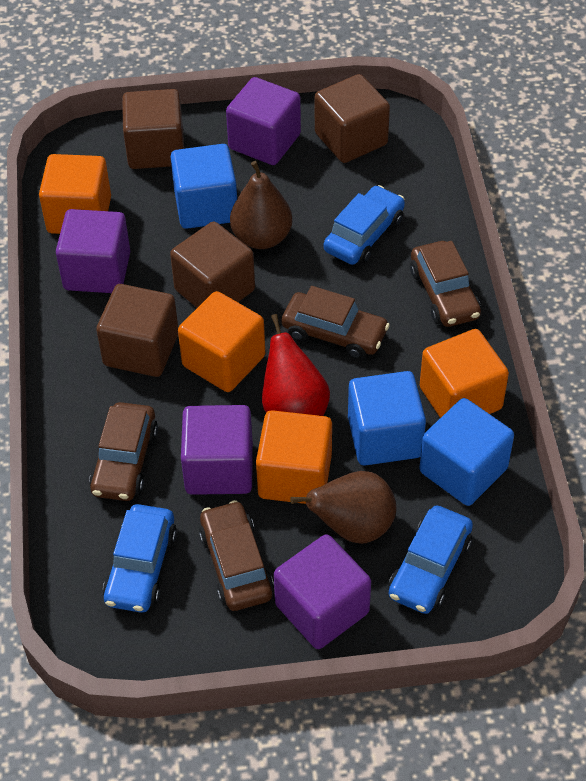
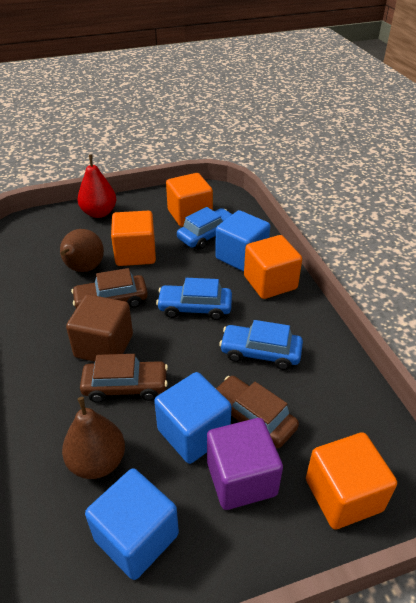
brown car: 4 -> 3
brown cube: 4 -> 1
purple cube: 4 -> 1

